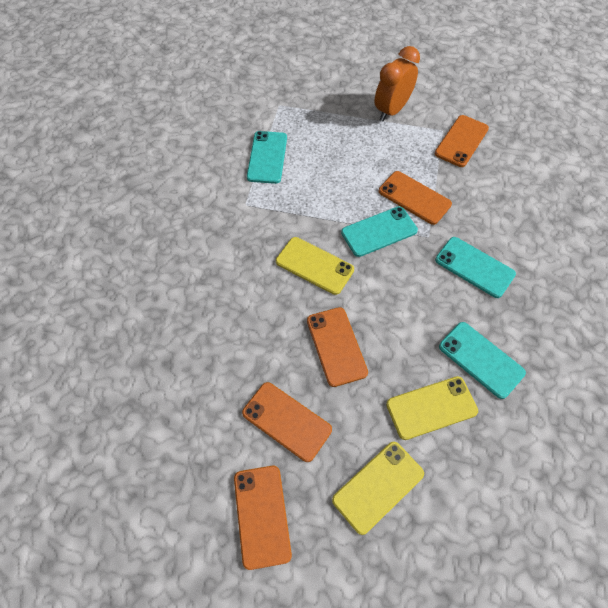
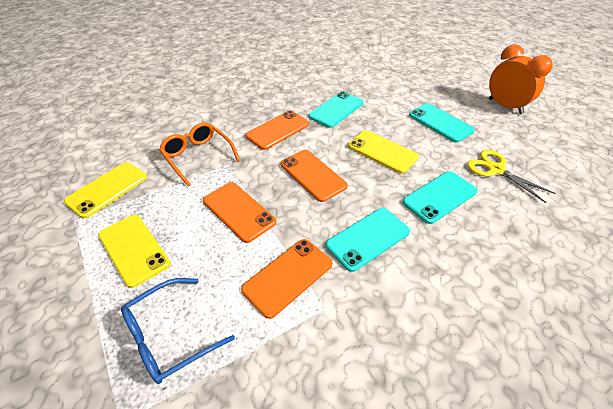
blue glasses: 0 -> 1
orange glasses: 0 -> 1
orange phone: 5 -> 4
yellow scissors: 0 -> 1

